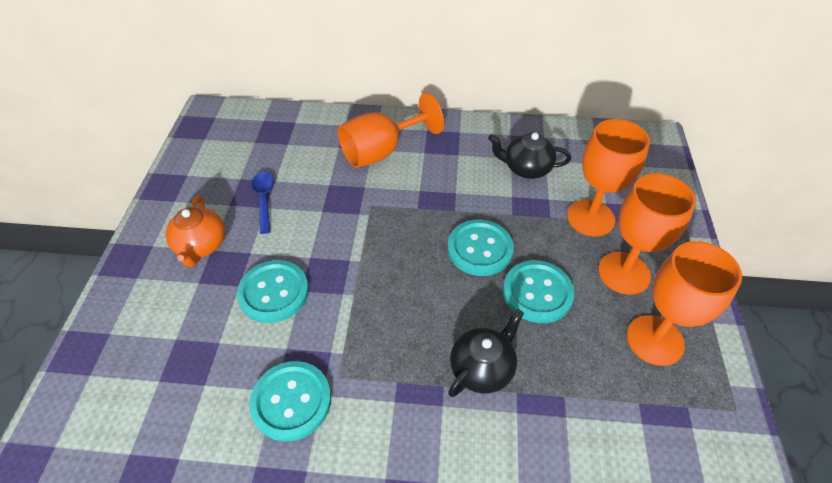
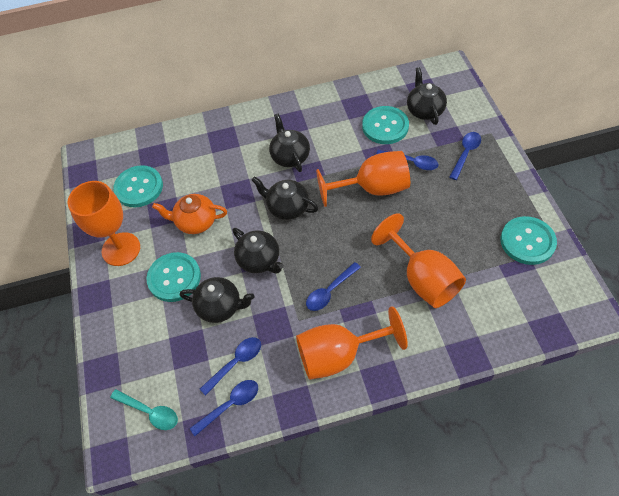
black teapot: 2 -> 5
blue spoon: 1 -> 5
turquoise spoon: 0 -> 1

